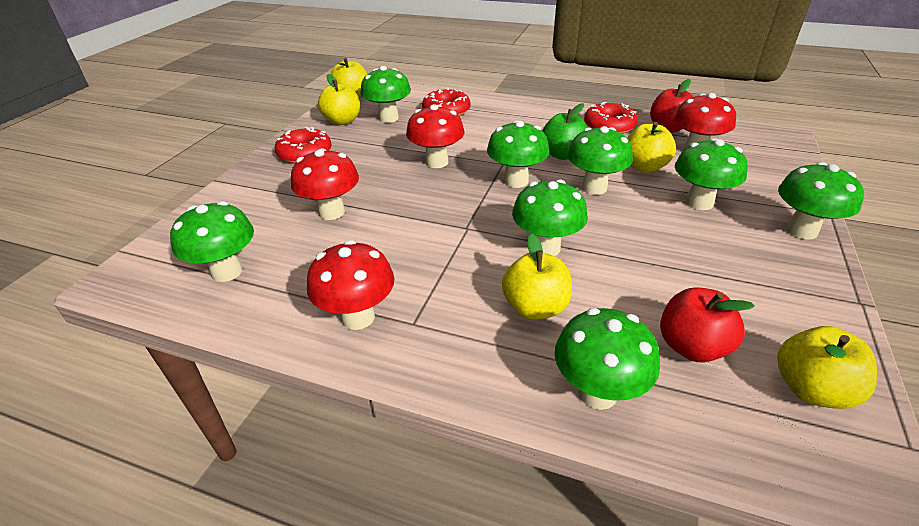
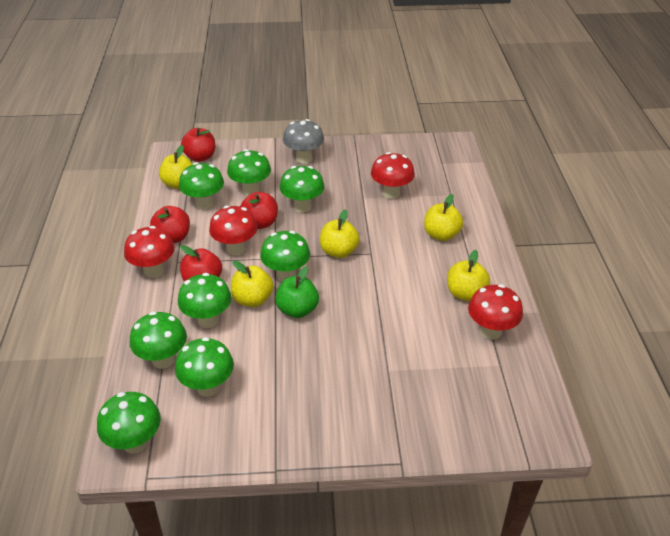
grey mushroom: 0 -> 1
red apple: 2 -> 4
red donut: 3 -> 0

